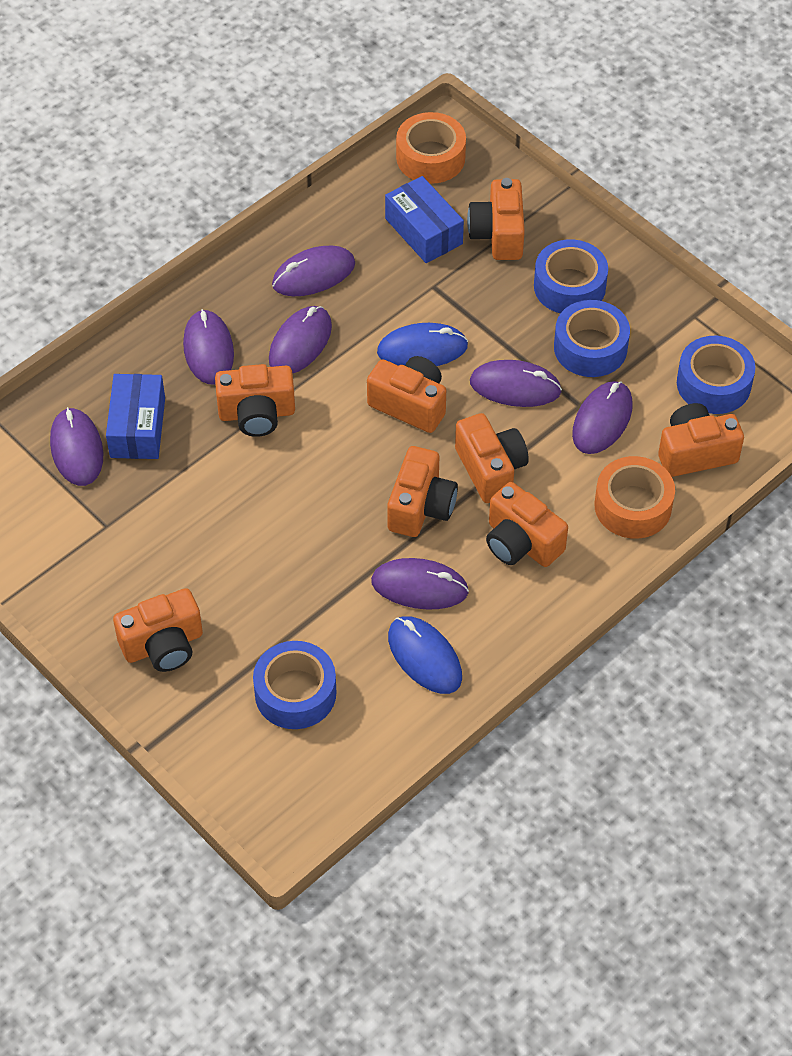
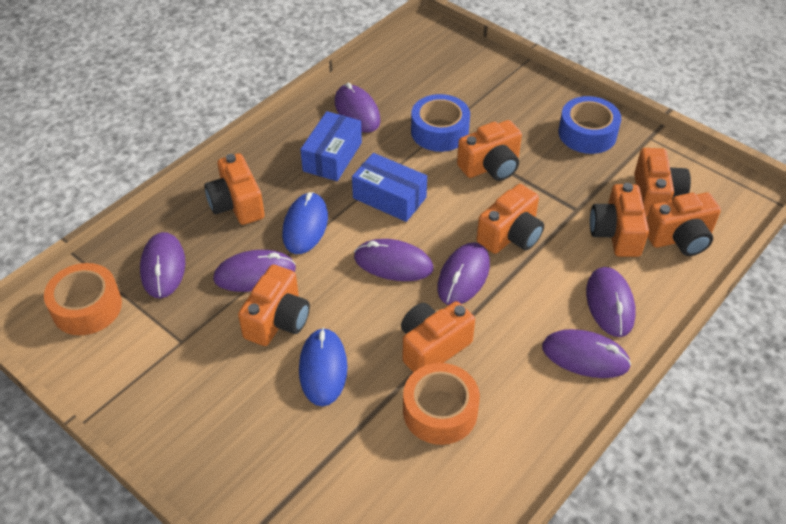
blue tape: 4 -> 2

